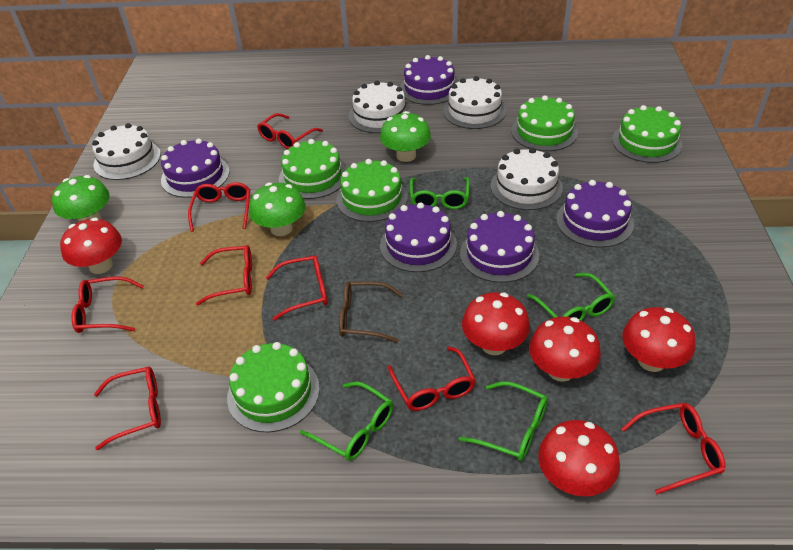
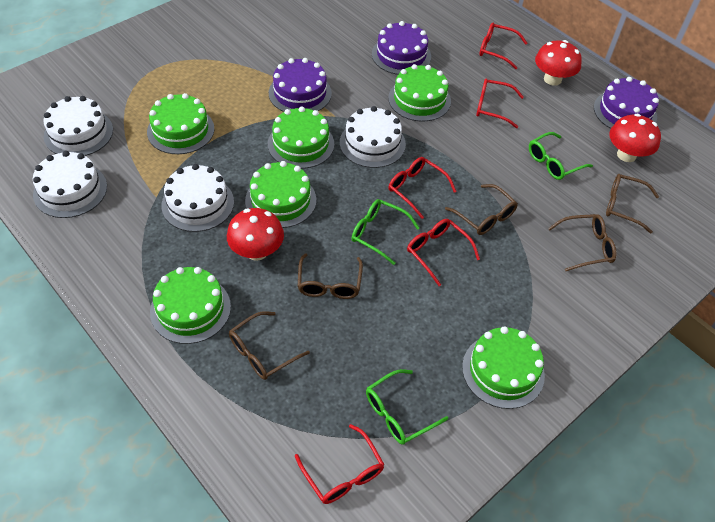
brown glasses: 1 -> 5
green cake: 5 -> 6
green glasses: 4 -> 3
green mushroom: 3 -> 0
purple cake: 5 -> 3
red glasses: 8 -> 5
red mushroom: 5 -> 3

